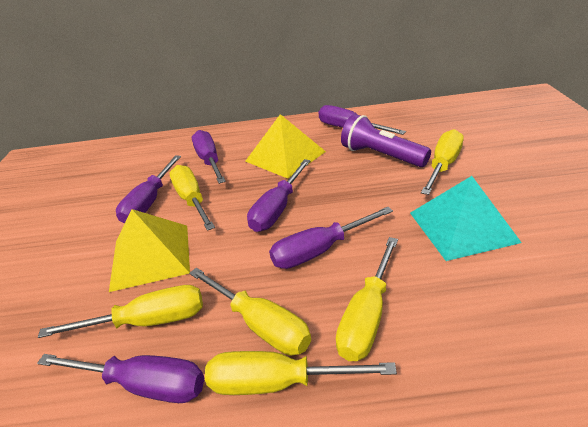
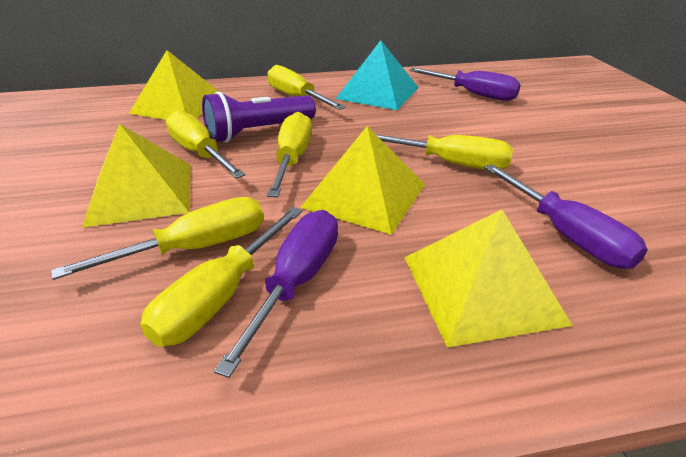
purple screwdriver: 6 -> 3
yellow pyramid: 2 -> 4

